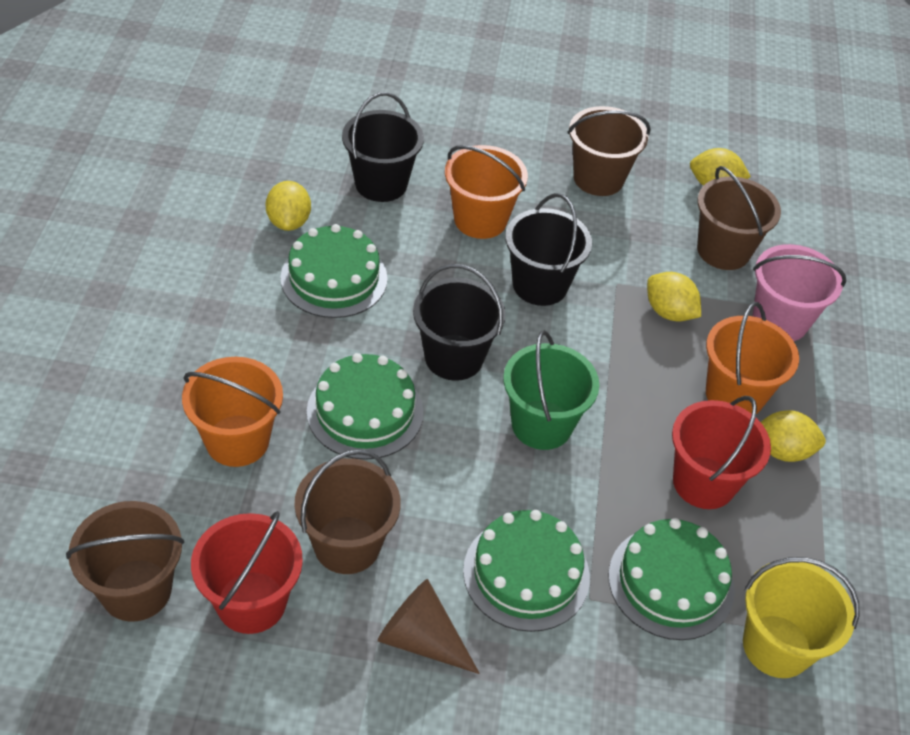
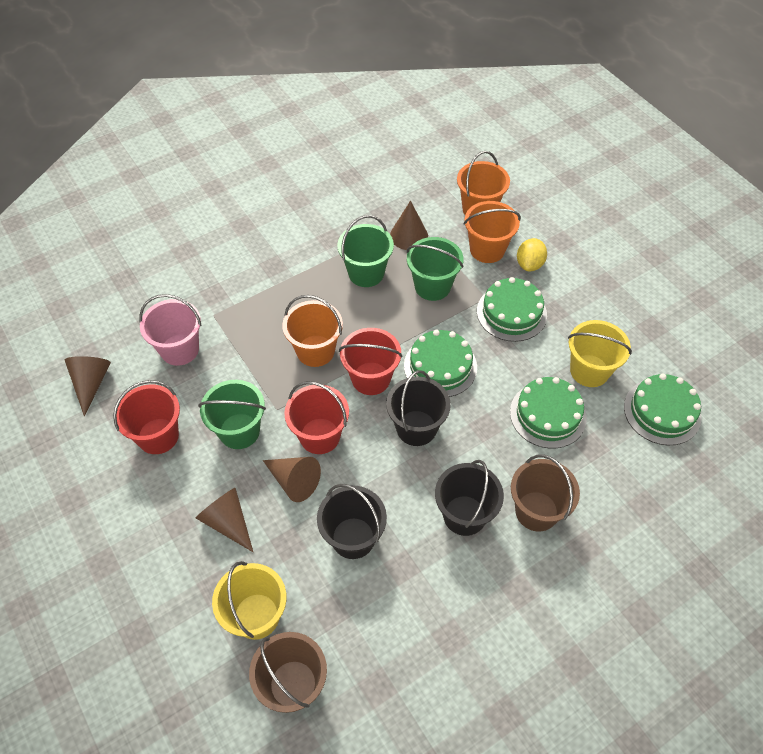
brown bucket: 4 -> 2
brown cone: 1 -> 4
green bucket: 1 -> 3
red bucket: 2 -> 3
yellow bucket: 1 -> 2
yellow lemon: 4 -> 1

